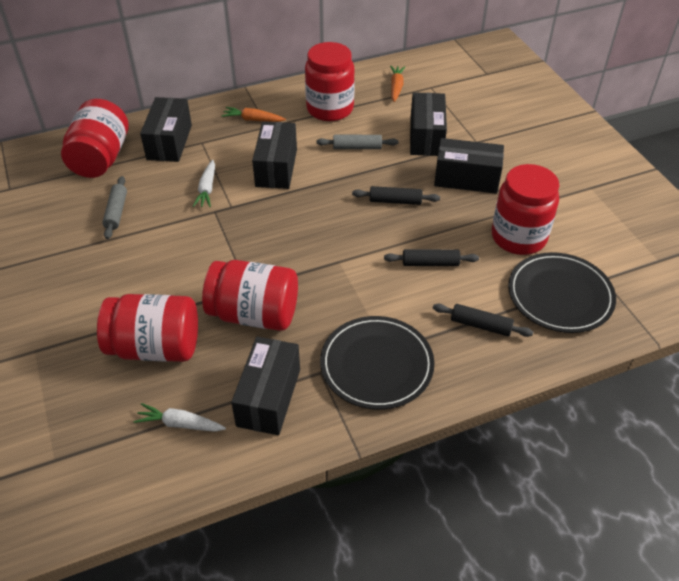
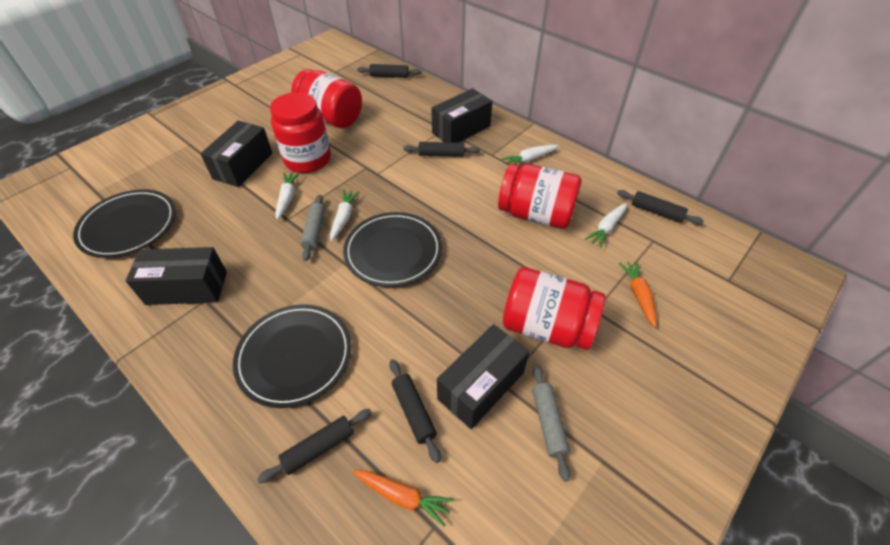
black box: 5 -> 4
black plate: 2 -> 3
black rolling pin: 3 -> 5
red jar: 5 -> 4
white carrot: 2 -> 4

